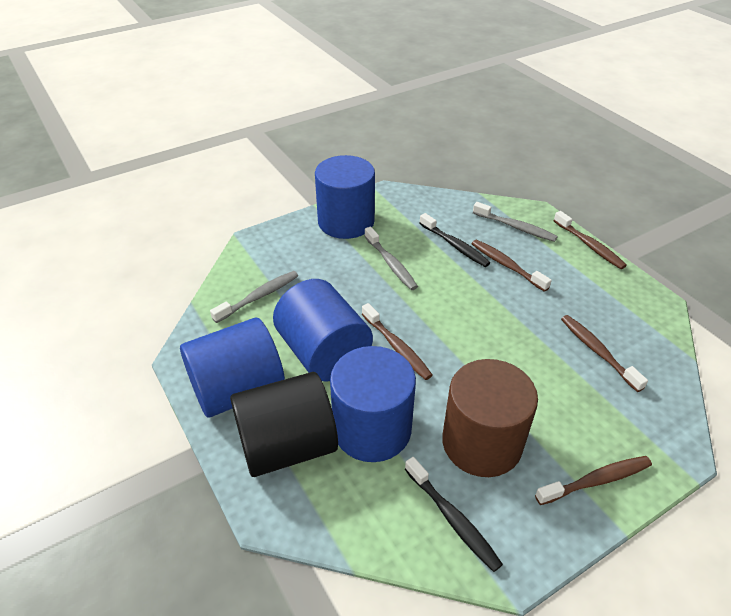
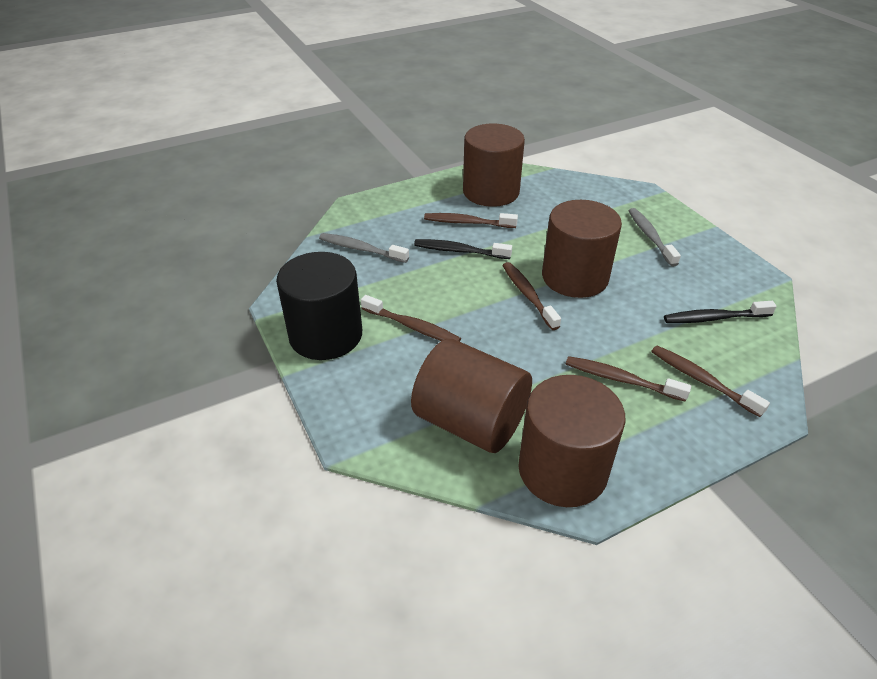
blue cylinder: 4 -> 0
brown cylinder: 1 -> 4
grey toothbrush: 3 -> 2

